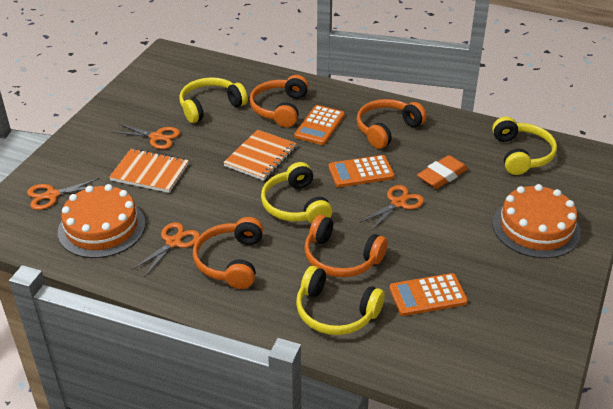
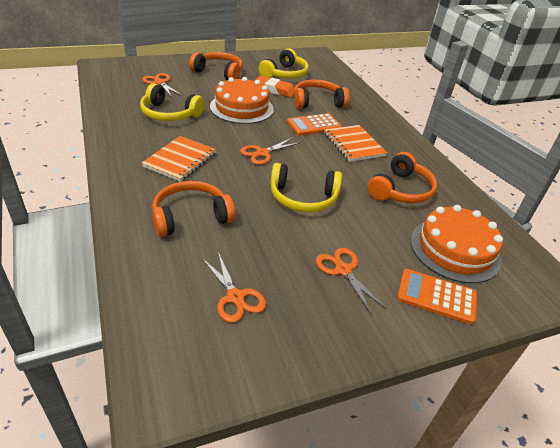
orange calculator: 3 -> 2
yellow headphones: 4 -> 3

